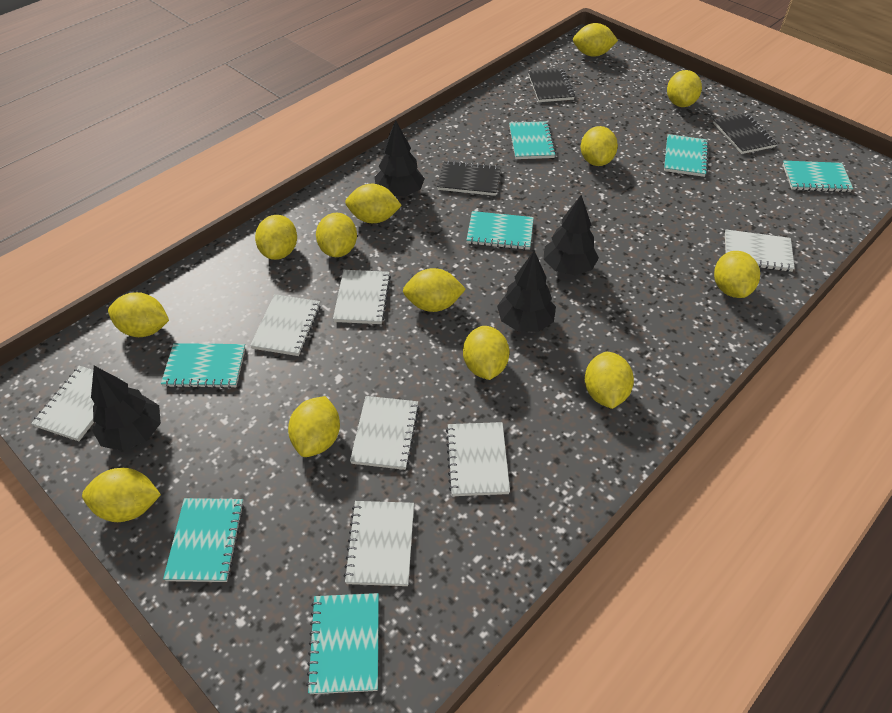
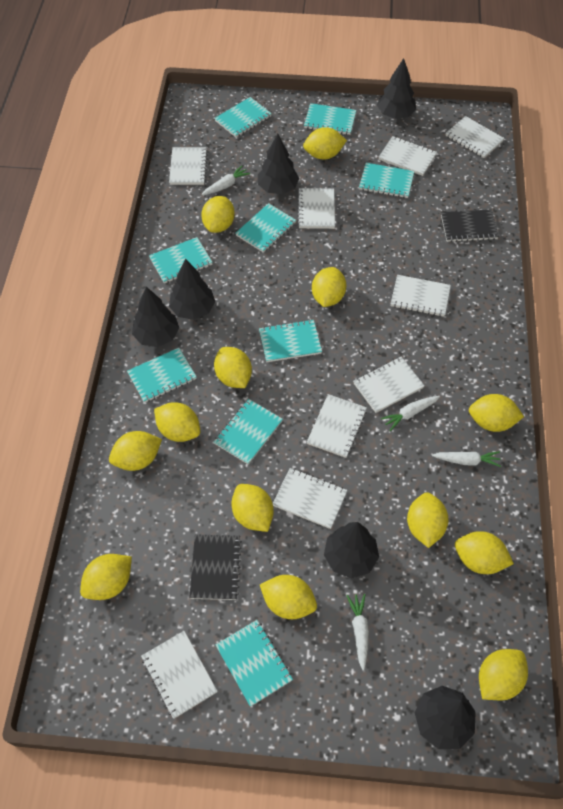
black notebook: 3 -> 2
black tree: 4 -> 6
turquoise notebook: 7 -> 9
white carrot: 0 -> 4
white notebook: 7 -> 9

